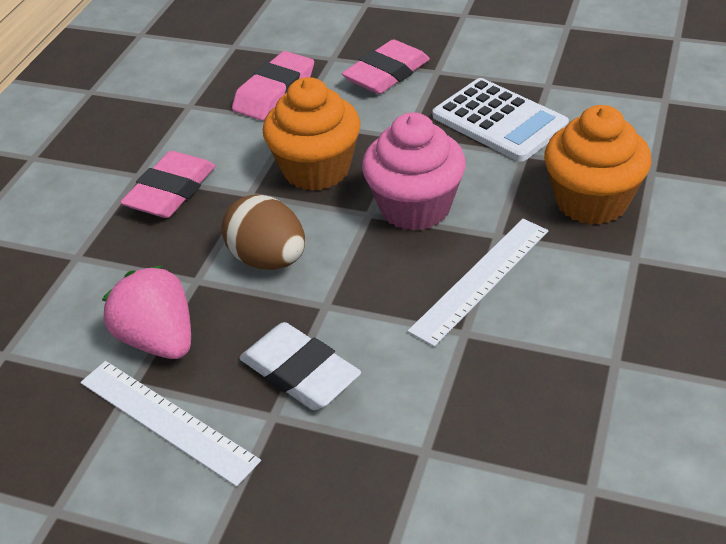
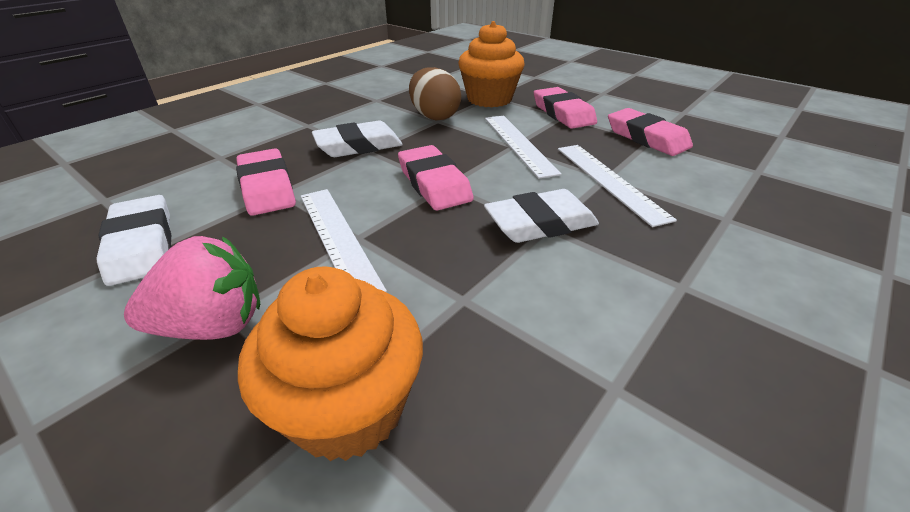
pink cupcake: 1 -> 0
pink eraser: 3 -> 4
white calculator: 1 -> 0
white eraser: 1 -> 3
white ruler: 2 -> 3

